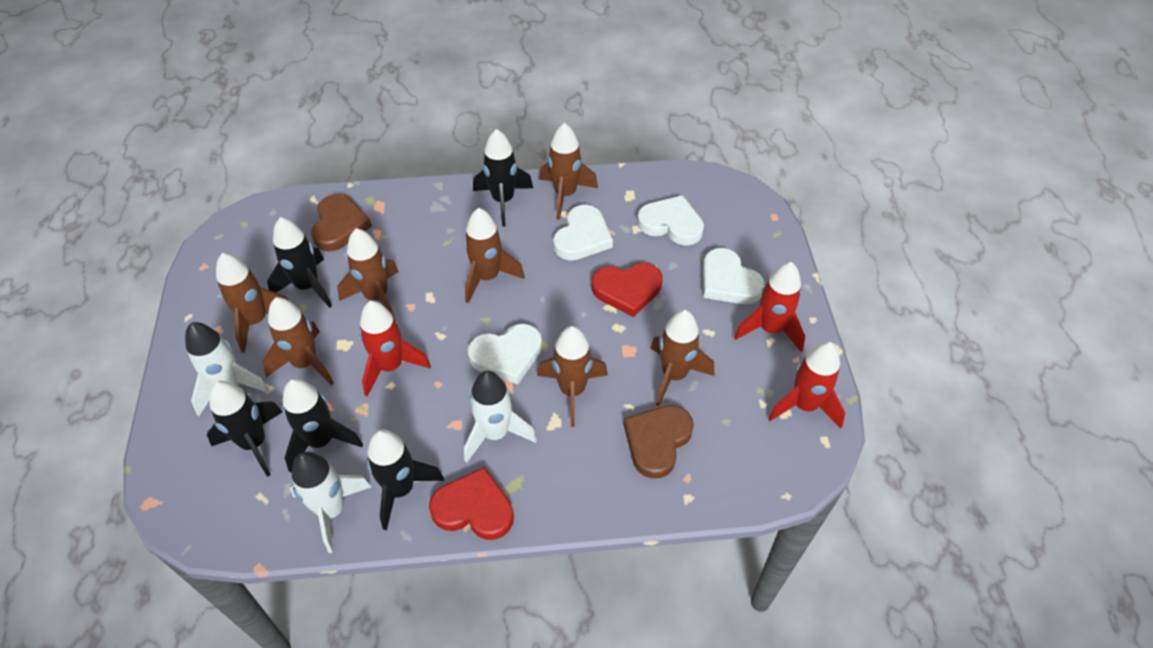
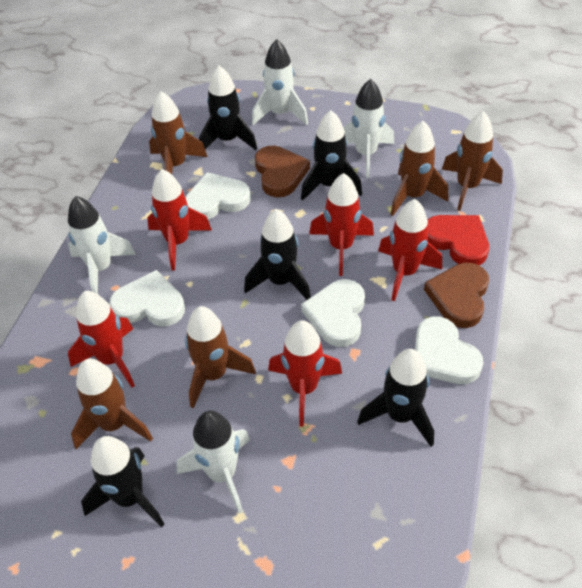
brown rocket: 7 -> 5
red heart: 2 -> 1
red rocket: 3 -> 5
white rocket: 3 -> 4

